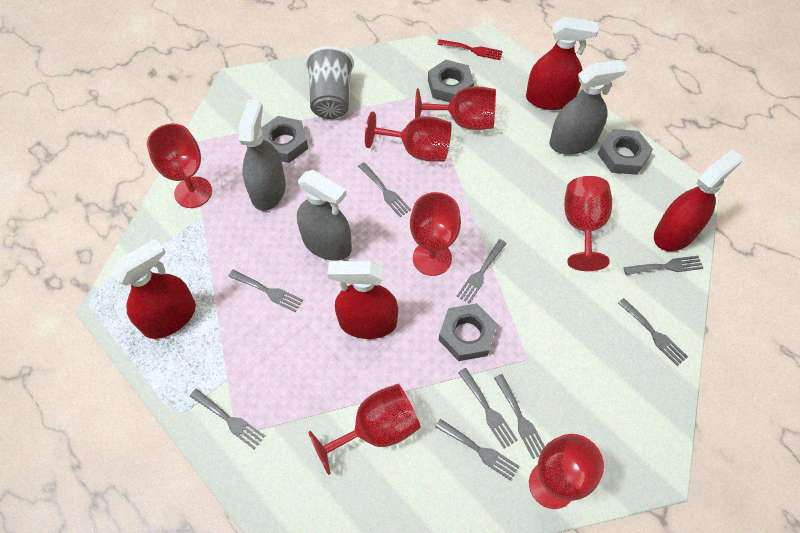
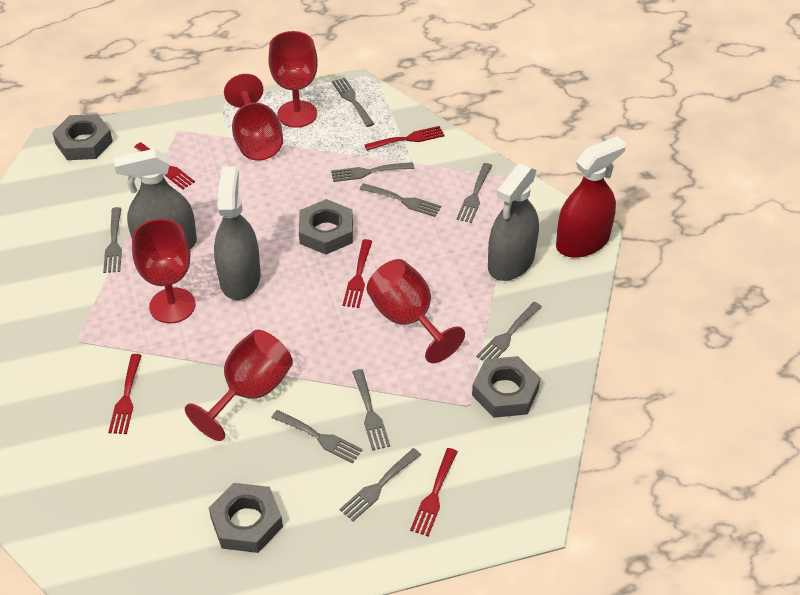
grey cup: 1 -> 0
red fork: 1 -> 5
red goblet: 7 -> 5
red spray bottle: 4 -> 1

